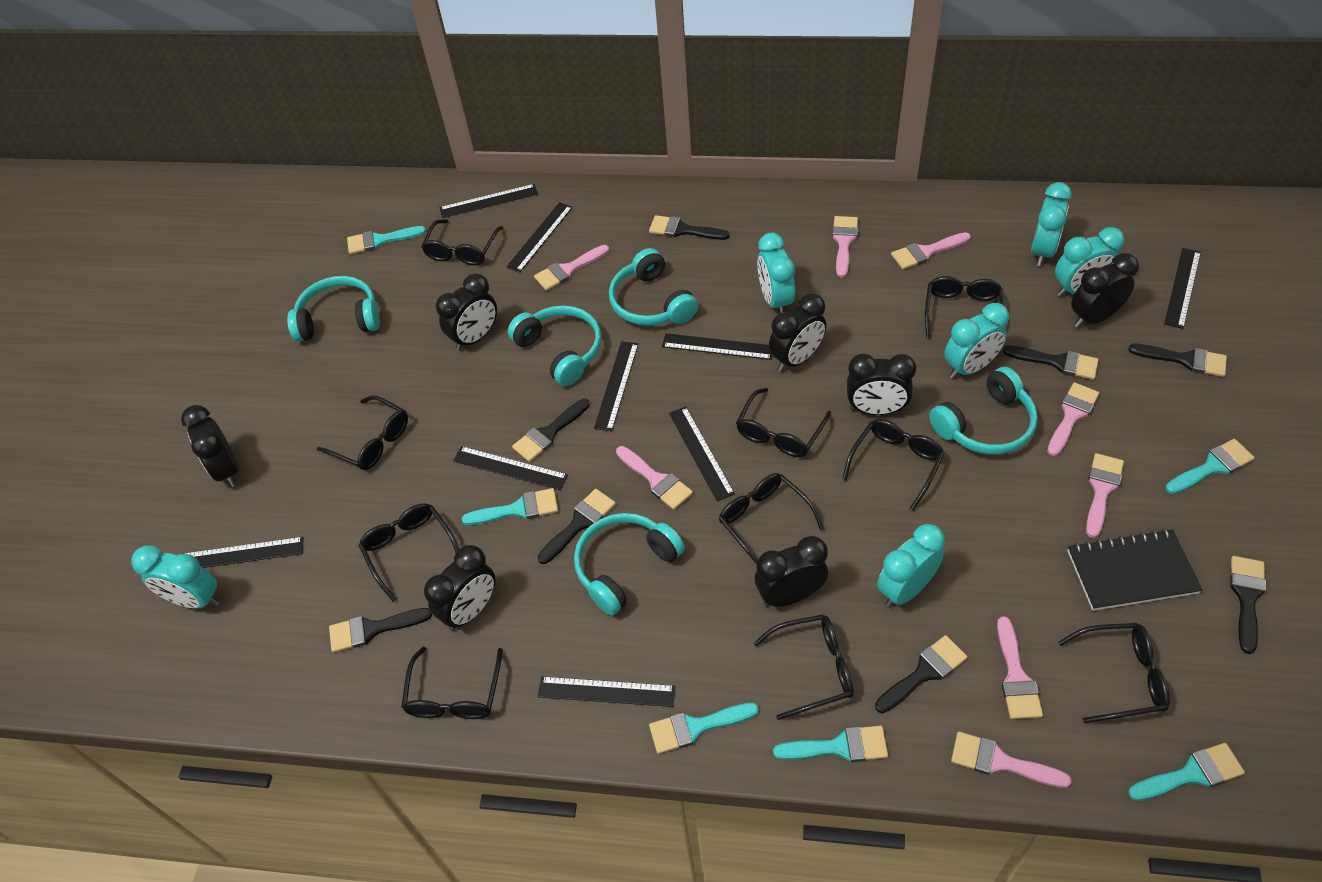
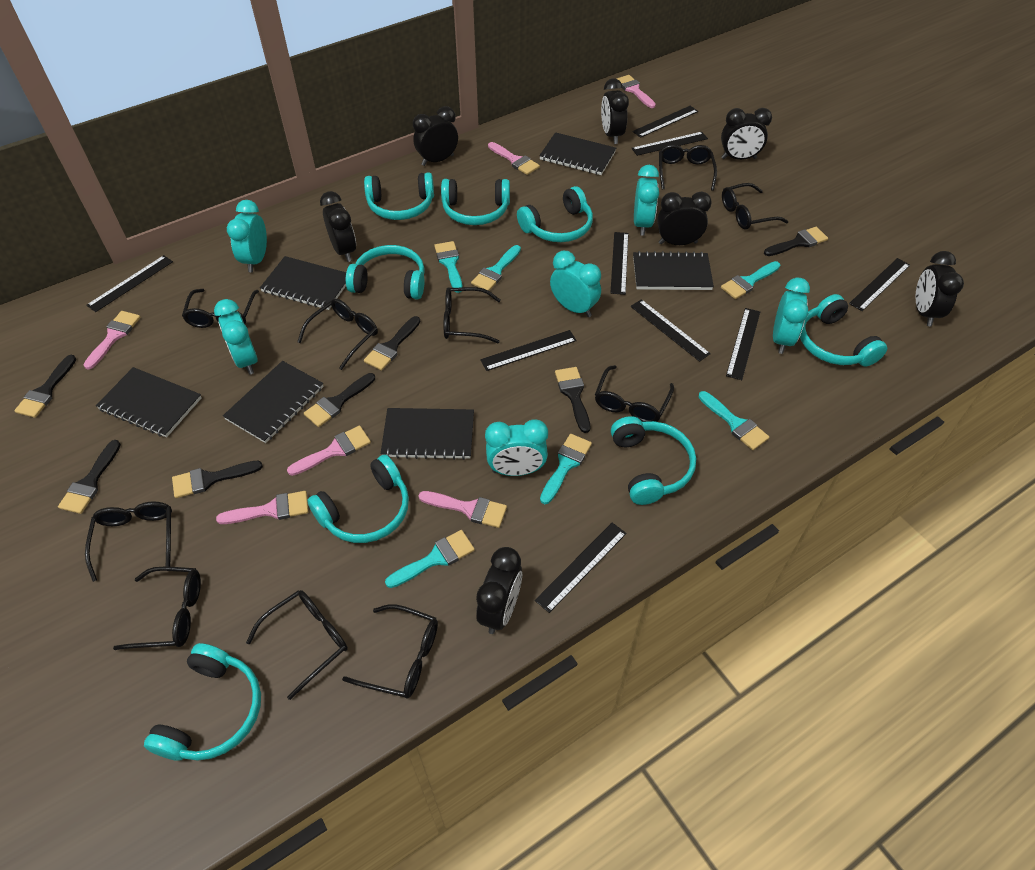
black brush: 8 -> 7
black notebook: 1 -> 6
pink brush: 8 -> 6
turquoise headphones: 5 -> 8

